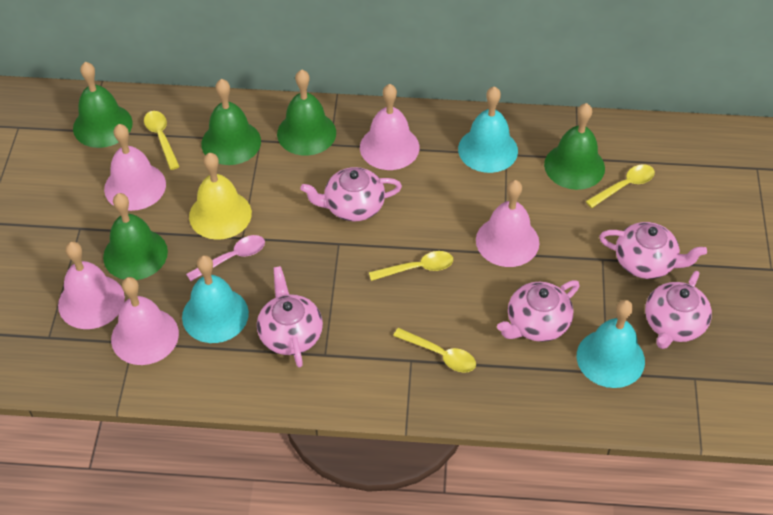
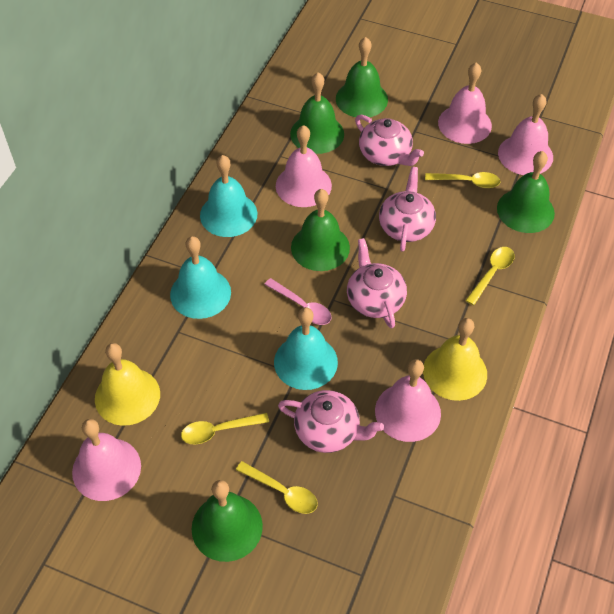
pink teapot: 5 -> 4
yellow bell: 1 -> 2

